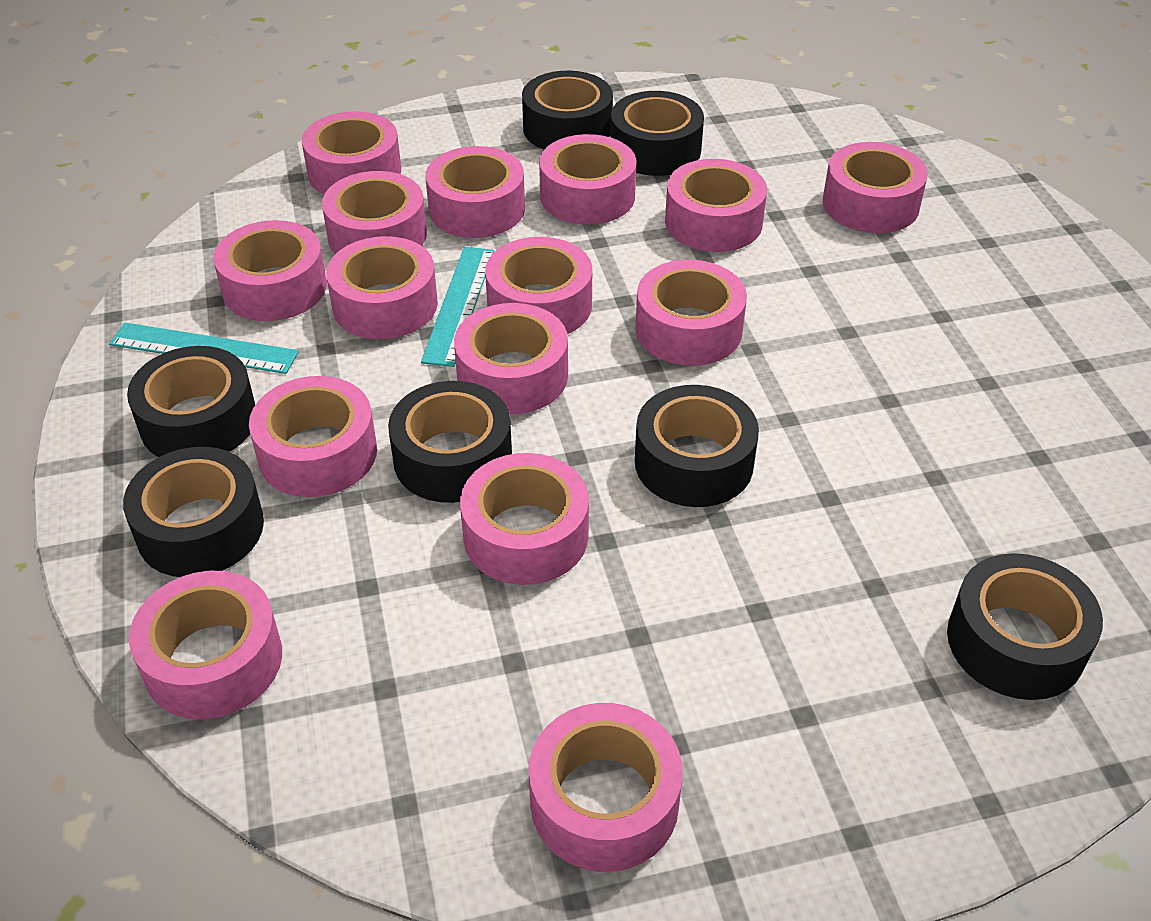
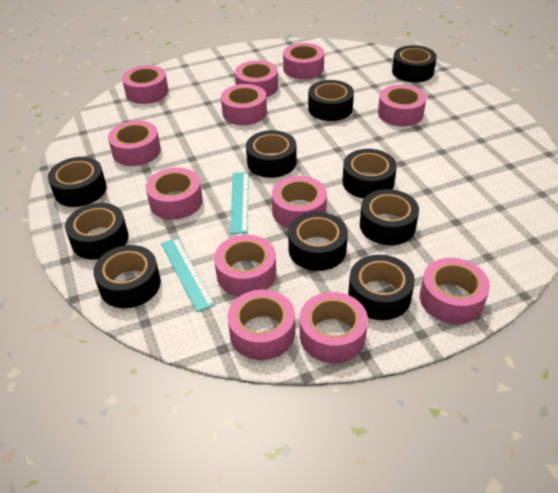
black tape: 7 -> 10
pink tape: 15 -> 12

